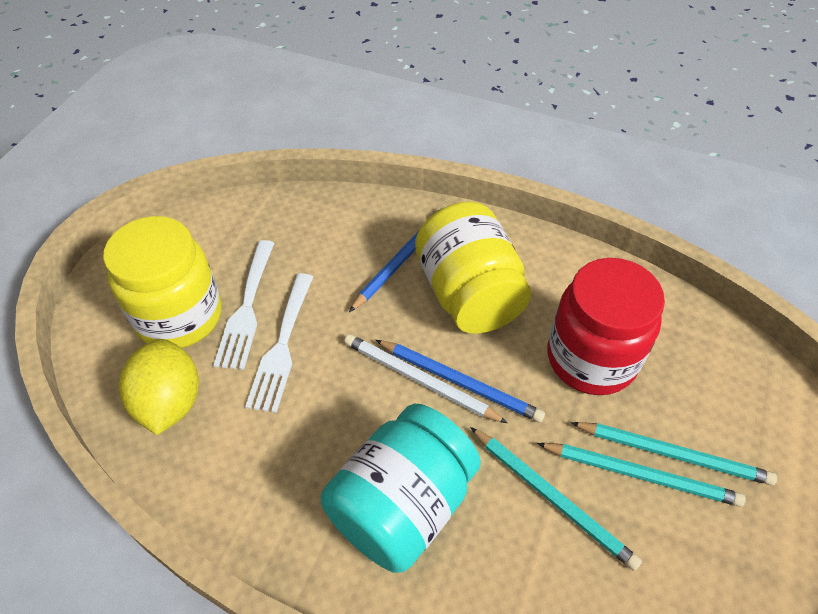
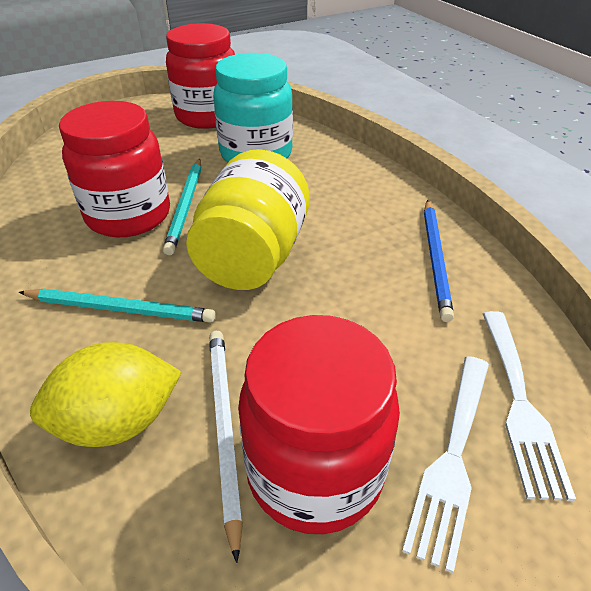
blue pencil: 2 -> 1
red jar: 1 -> 3
turquoise pencil: 3 -> 2
yellow jar: 2 -> 1

